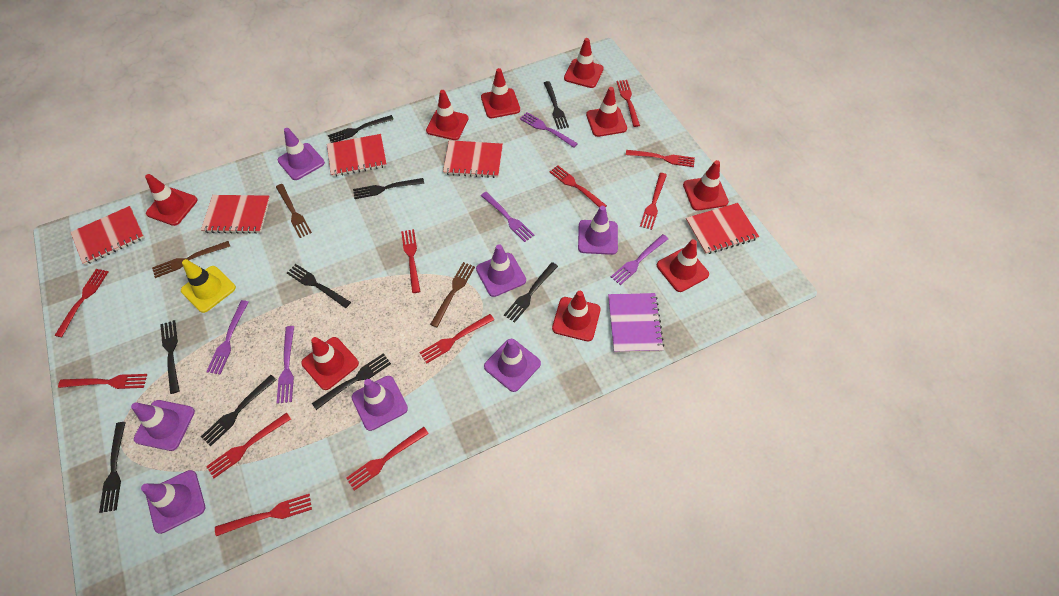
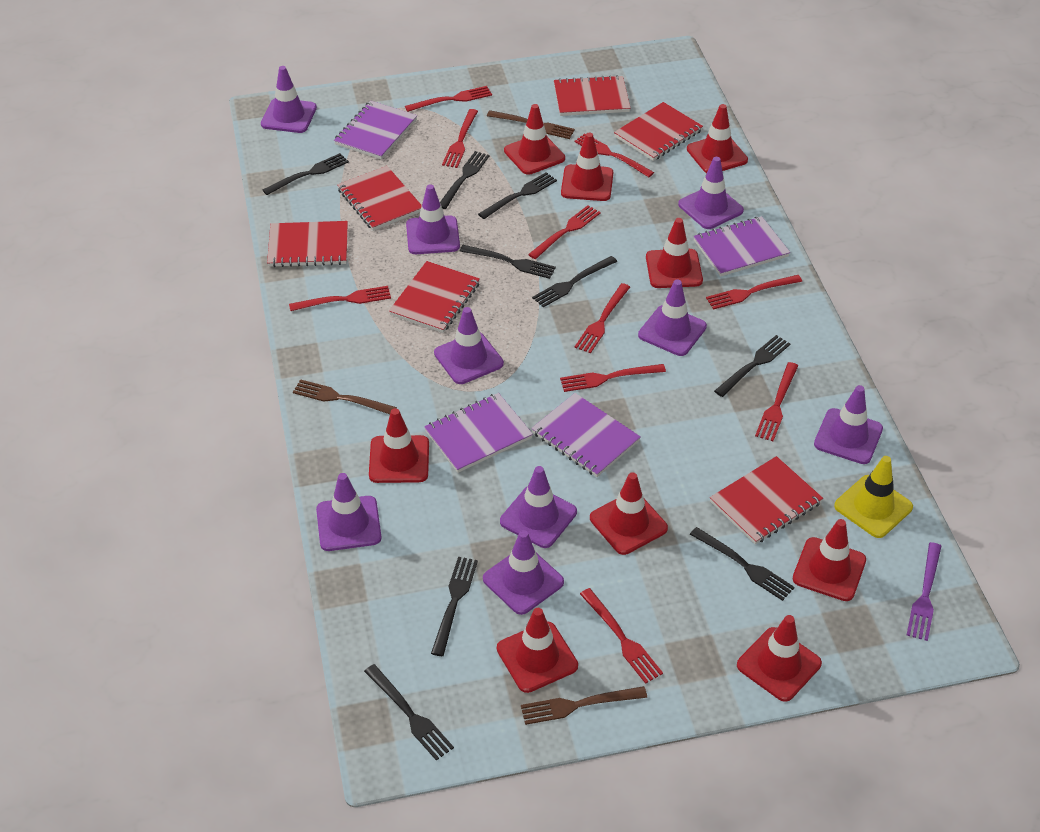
purple fork: 5 -> 1
purple notebook: 1 -> 4
purple traffic cone: 7 -> 9
red fork: 11 -> 10
red notebook: 5 -> 6

